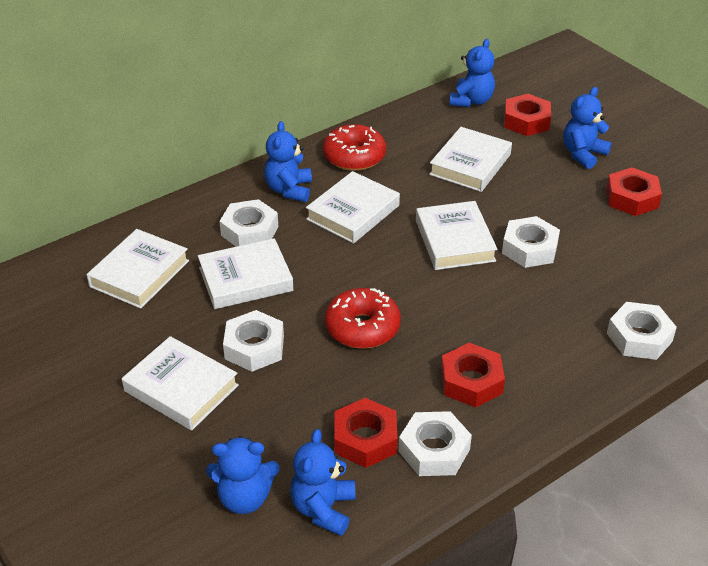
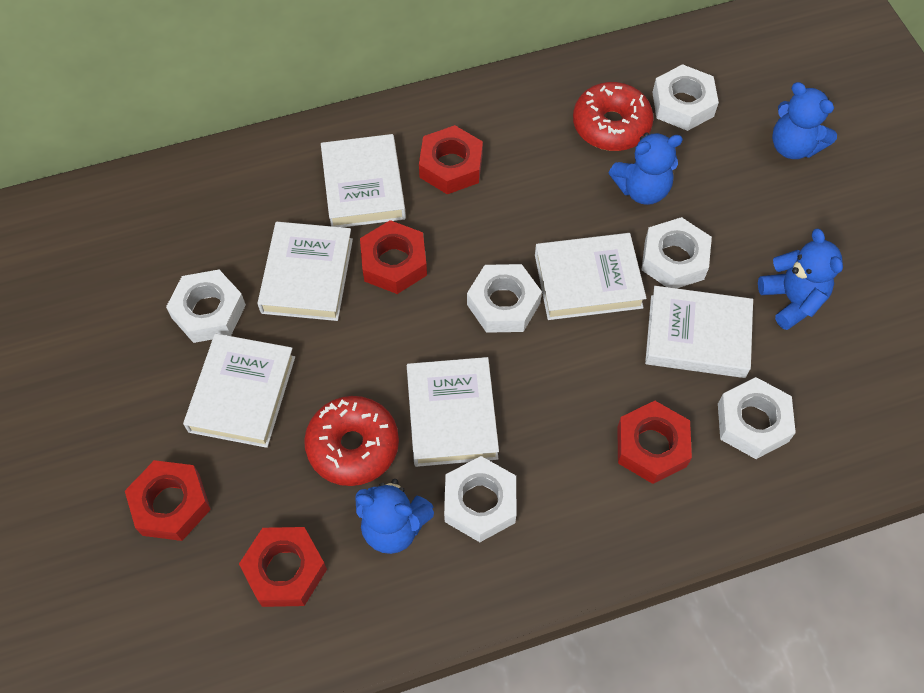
blue teddy bear: 5 -> 4
red nut: 4 -> 5
white nut: 5 -> 6

